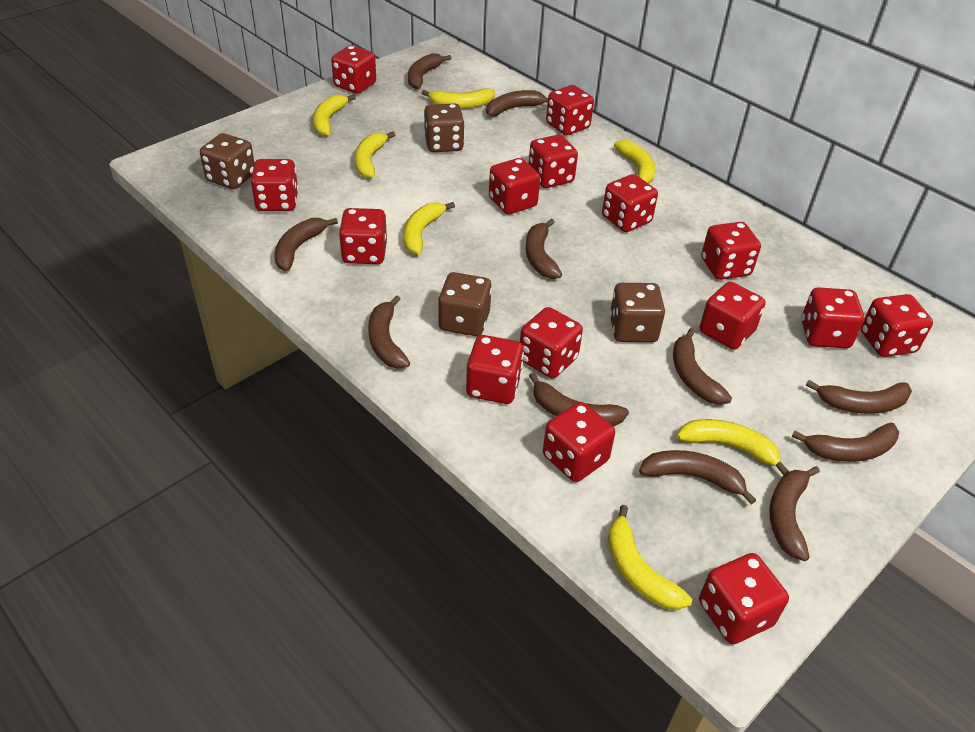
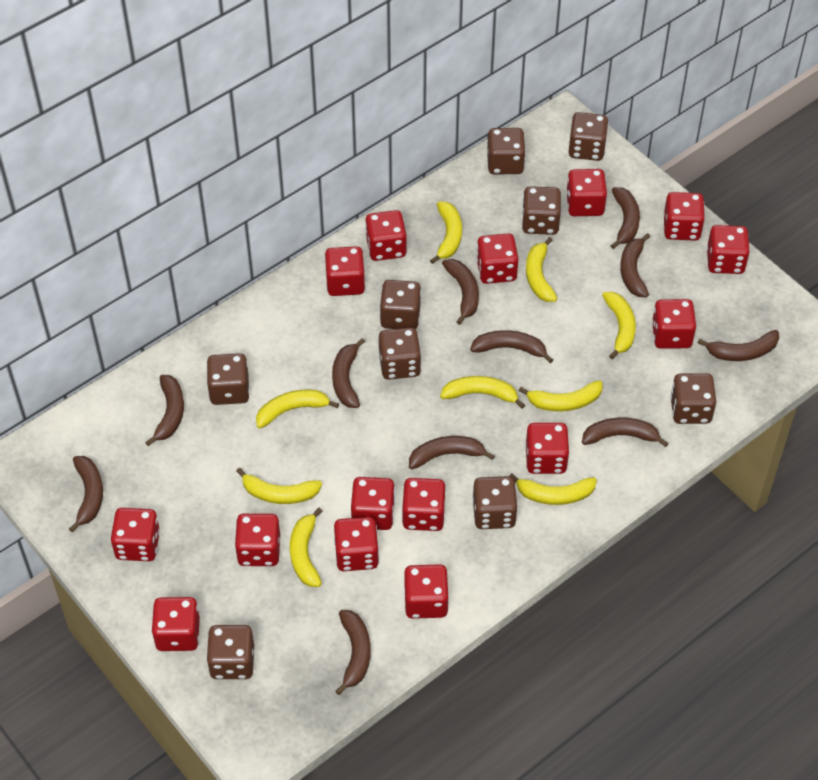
brown dice: 4 -> 9
yellow banana: 7 -> 9

